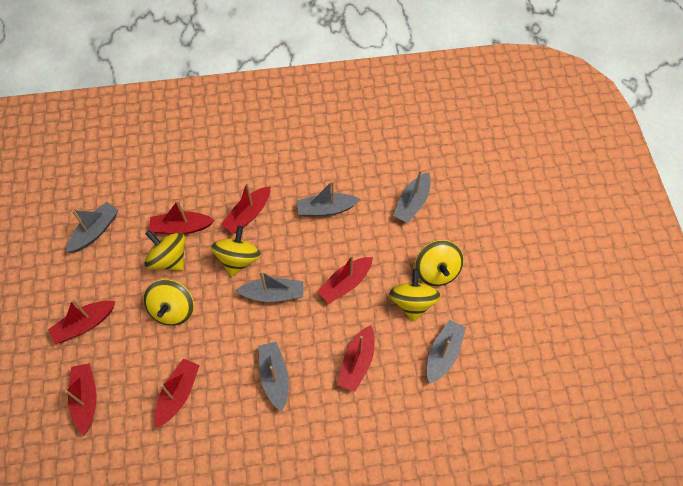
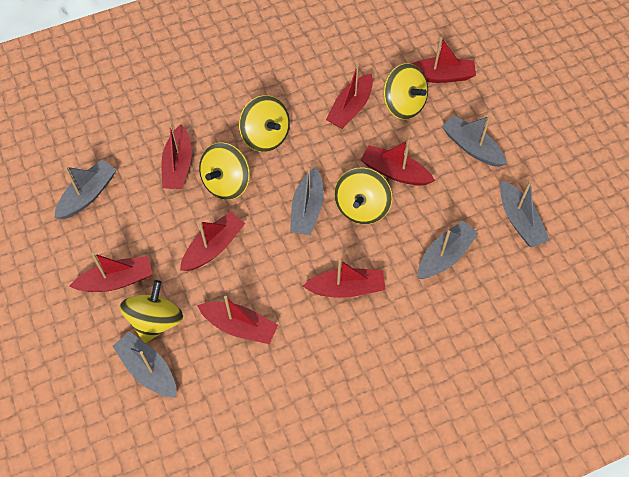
red boat: 7 -> 8

